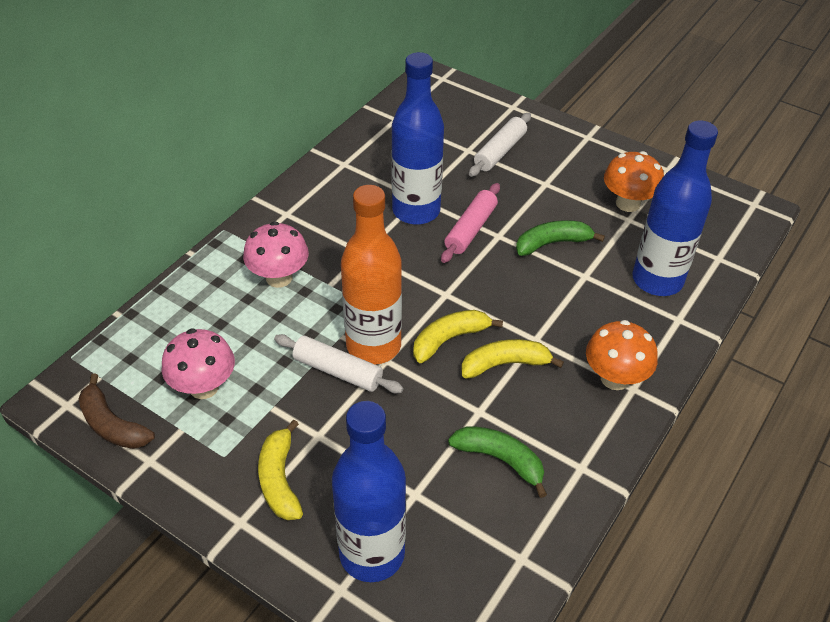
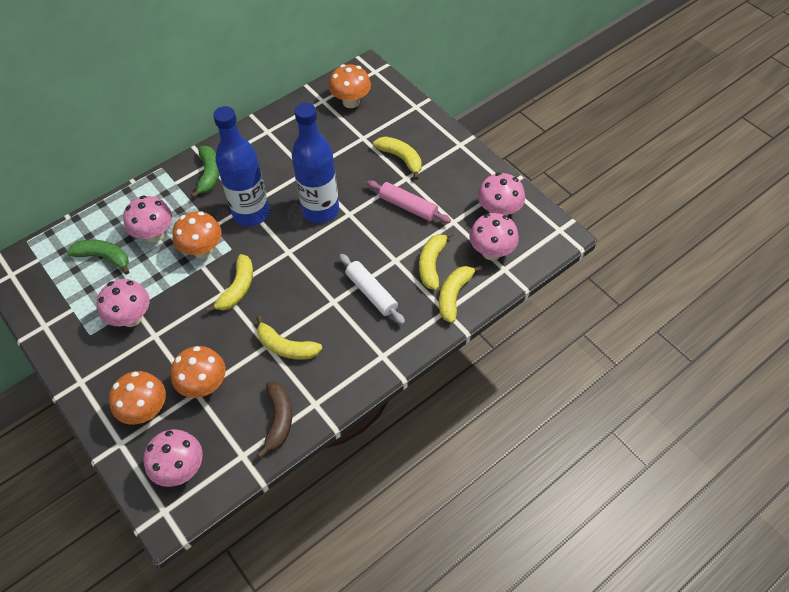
blue bottle: 3 -> 2
orange bottle: 1 -> 0
orange mushroom: 2 -> 4
pink mushroom: 2 -> 5
white rolling pin: 2 -> 1
yellow banana: 3 -> 5

